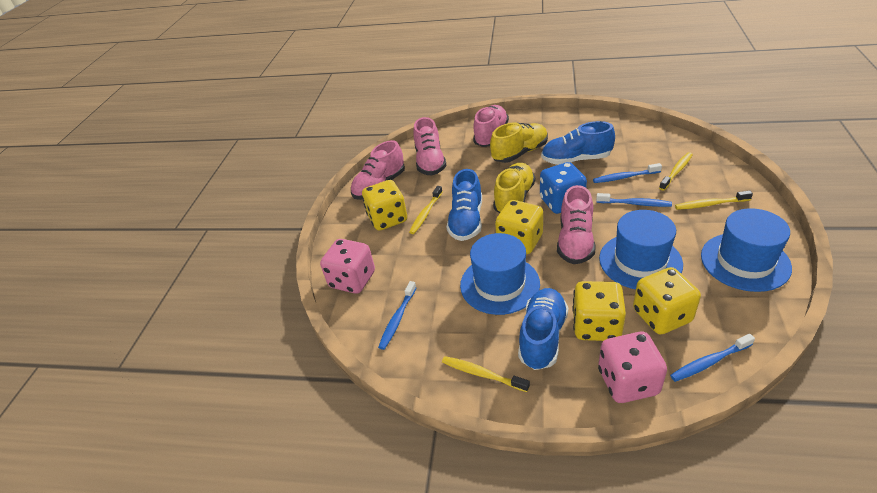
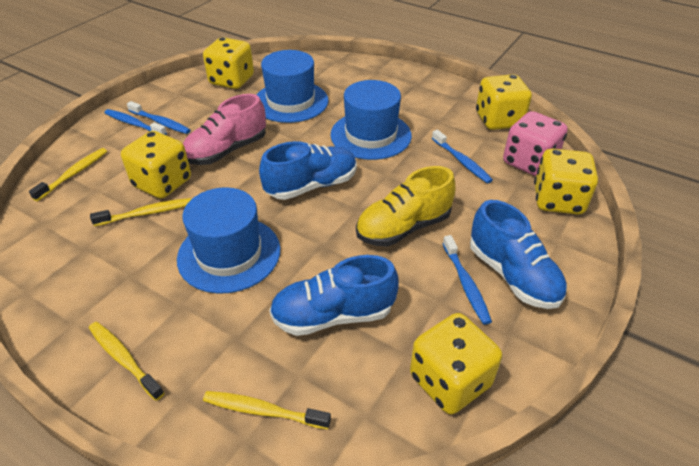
blue dice: 1 -> 0
pink dice: 2 -> 1
pink shoe: 4 -> 1
yellow dice: 4 -> 5
yellow shoe: 2 -> 1

